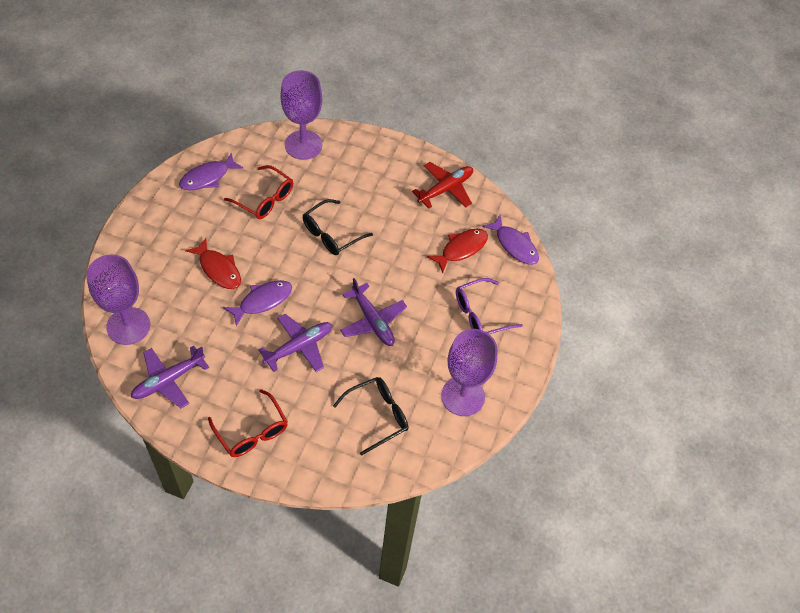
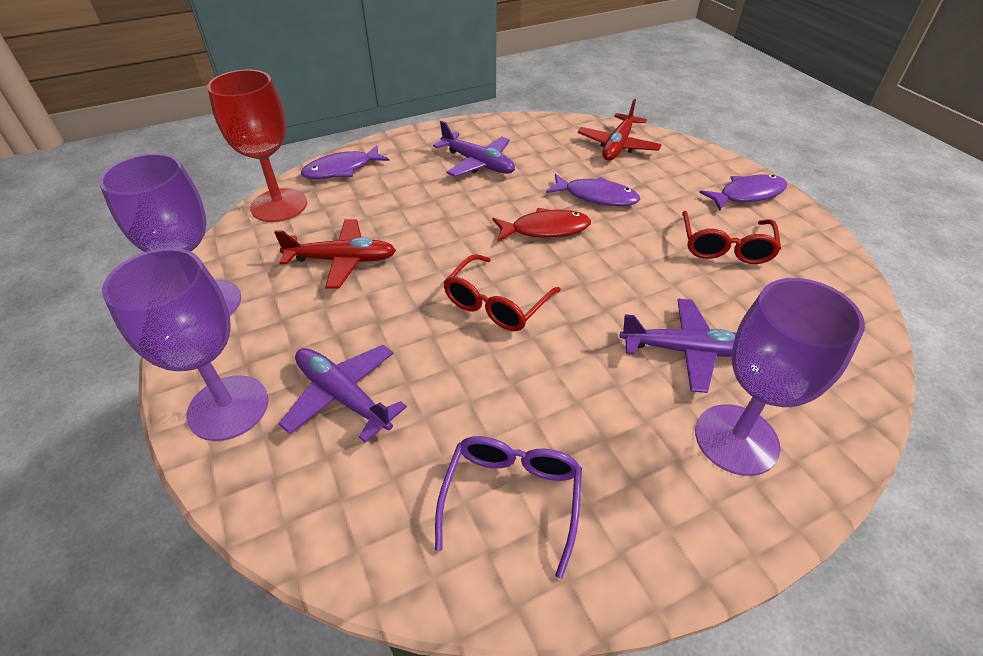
black glasses: 2 -> 0
red fish: 2 -> 1
red goblet: 0 -> 1
red plane: 1 -> 2

